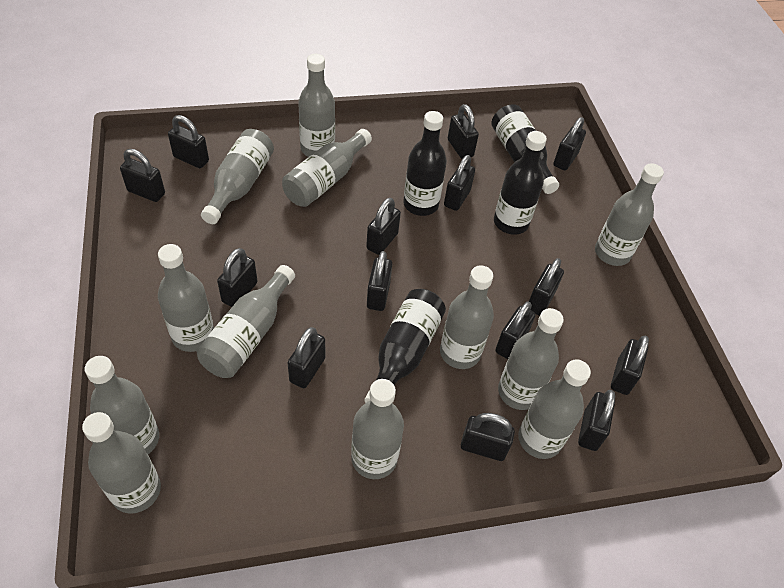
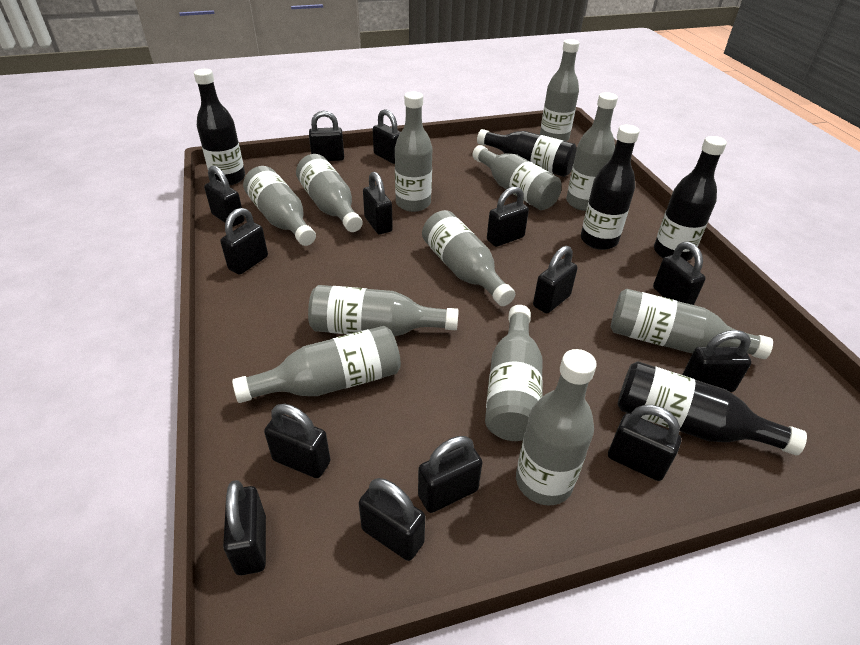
black bottle: 4 -> 5

